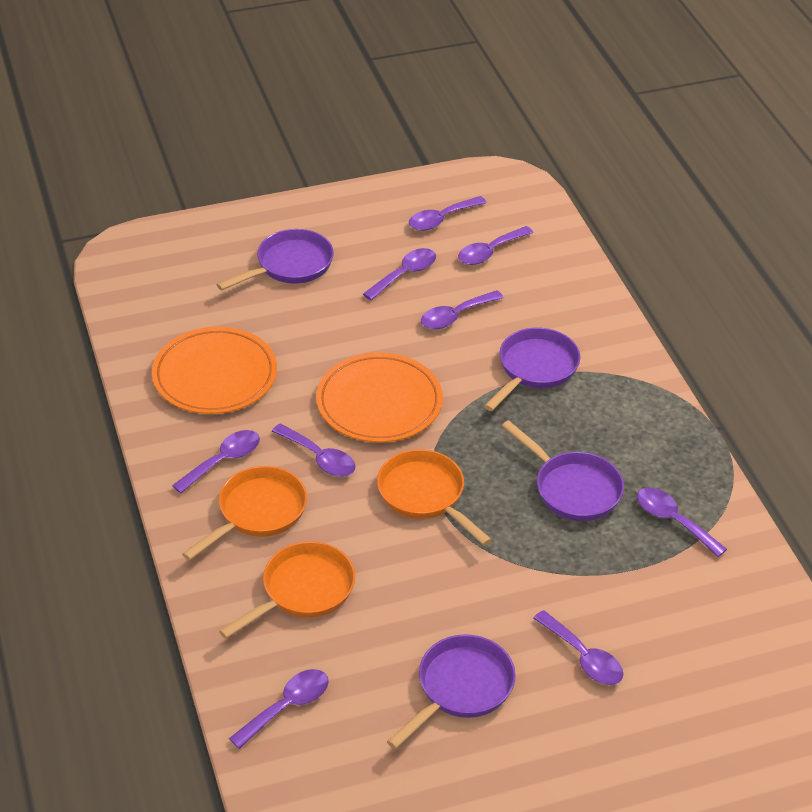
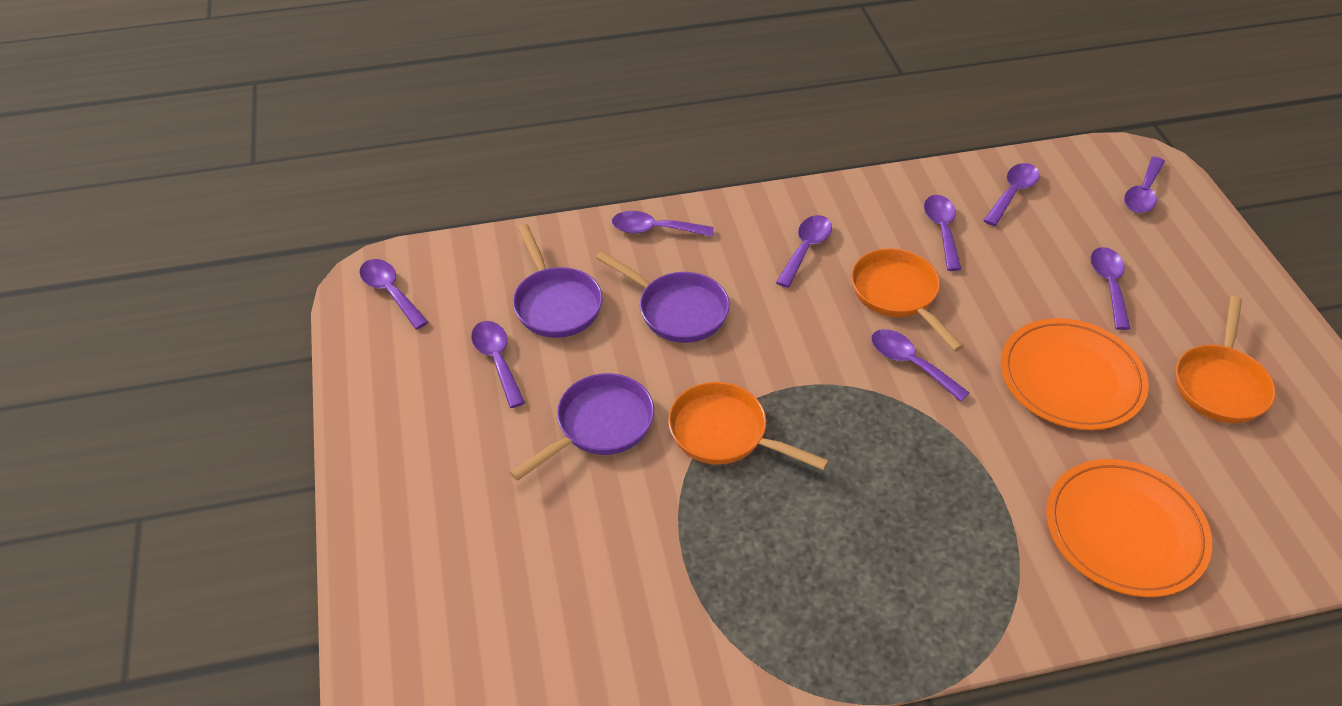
purple pan: 4 -> 3

